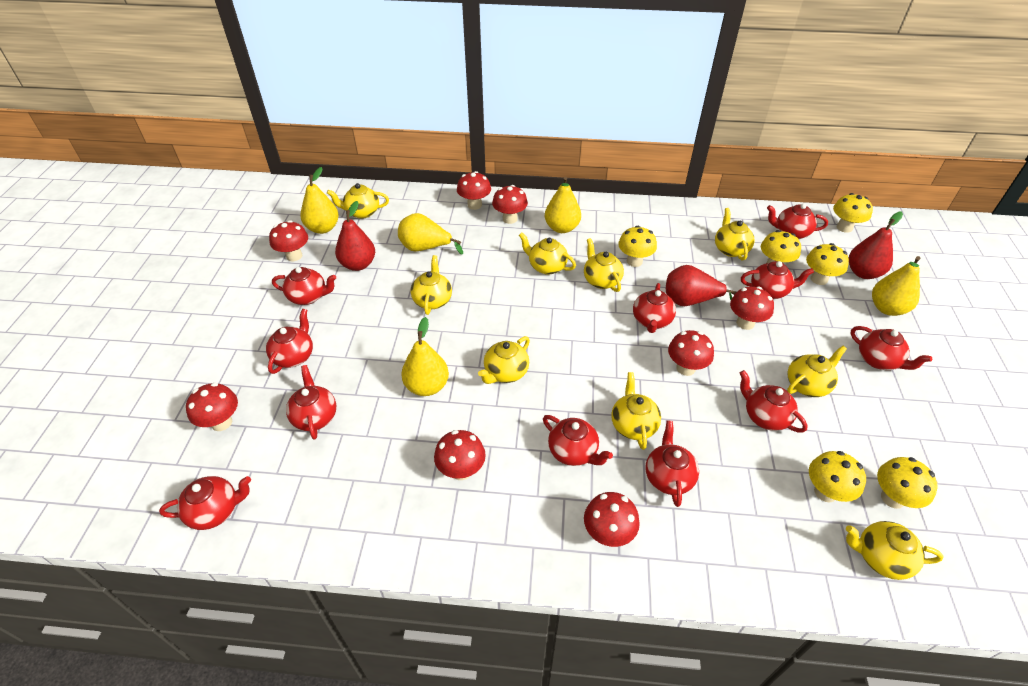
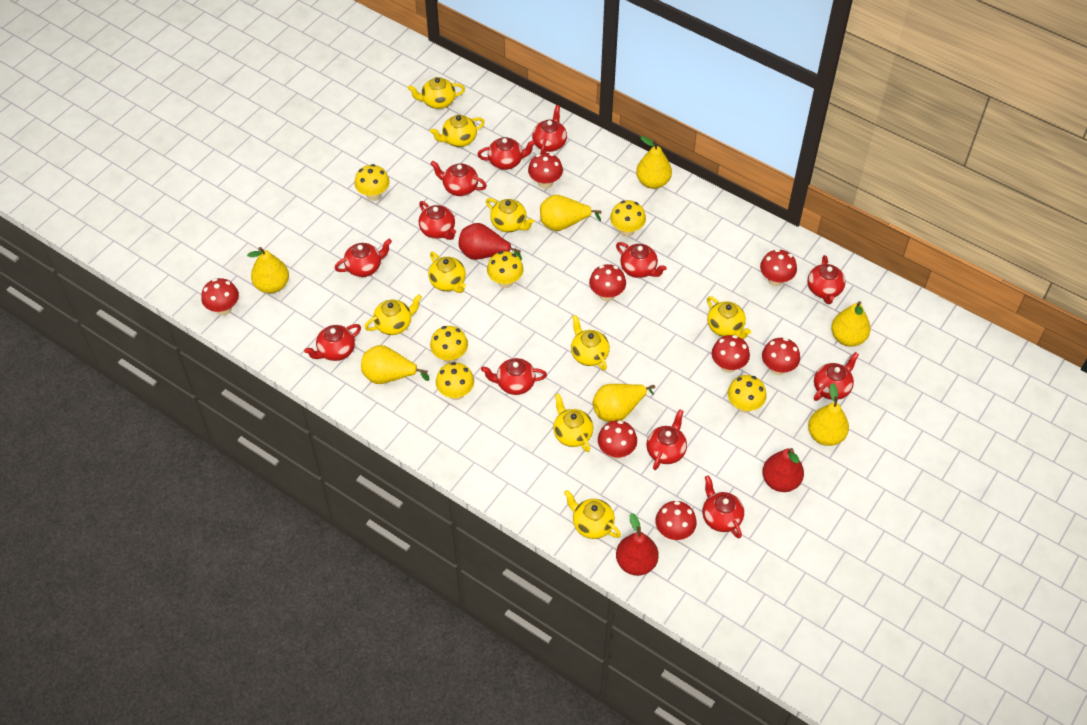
red teapot: 11 -> 12
yellow pear: 5 -> 7

